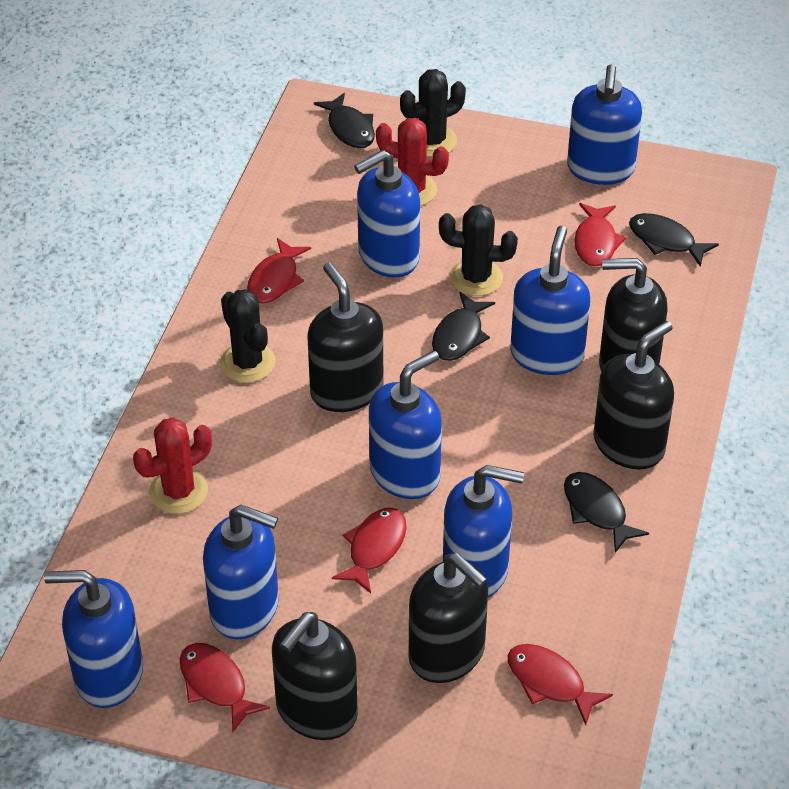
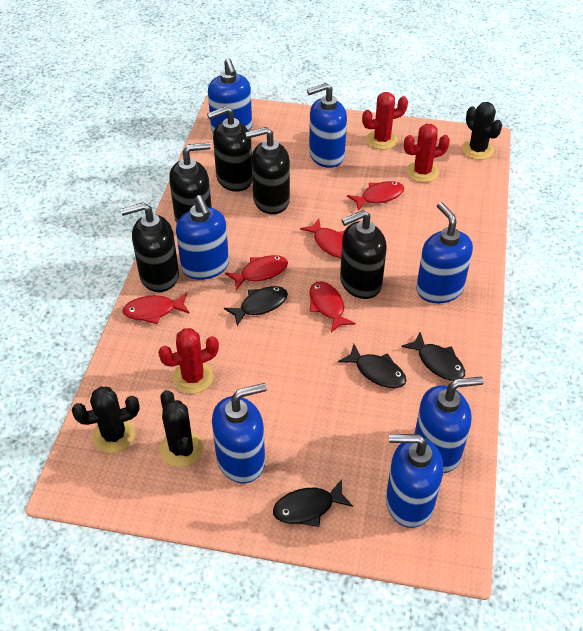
red cactus: 2 -> 3

